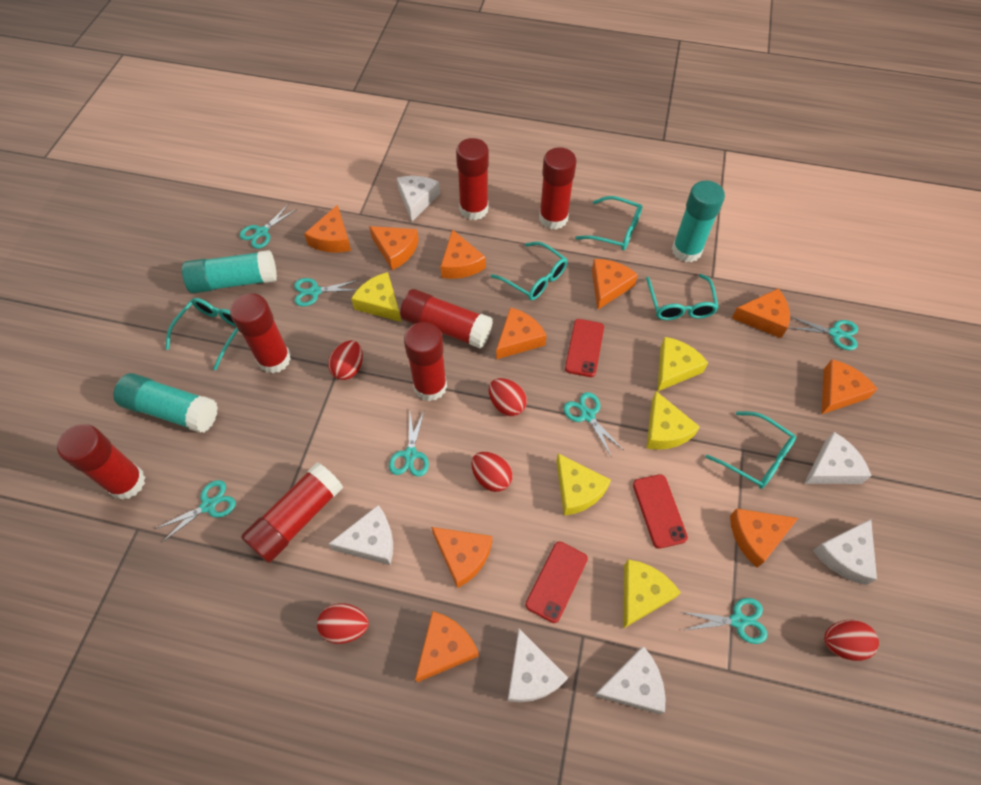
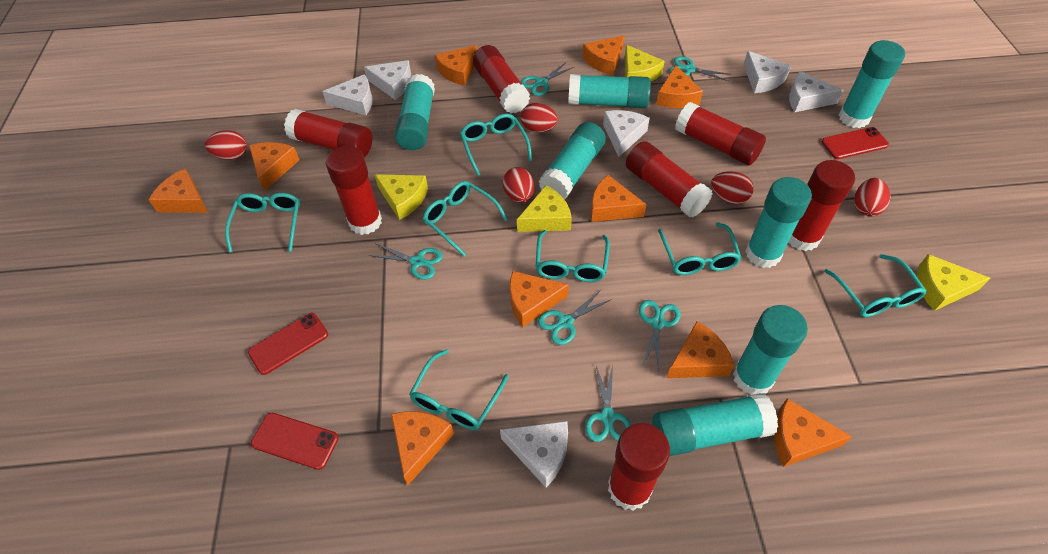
turquoise glasses: 5 -> 7
turquoise glue stick: 3 -> 7
turquoise scissors: 7 -> 6
yellow cheese: 5 -> 4

